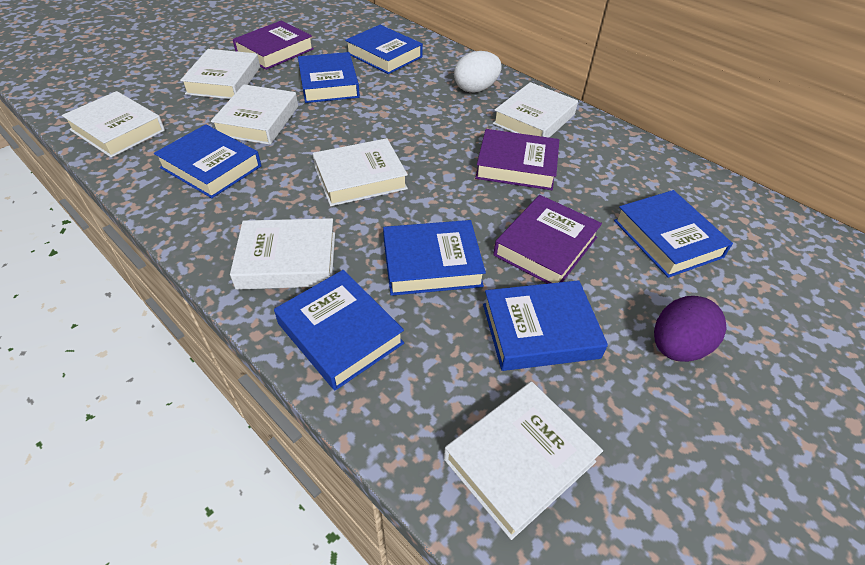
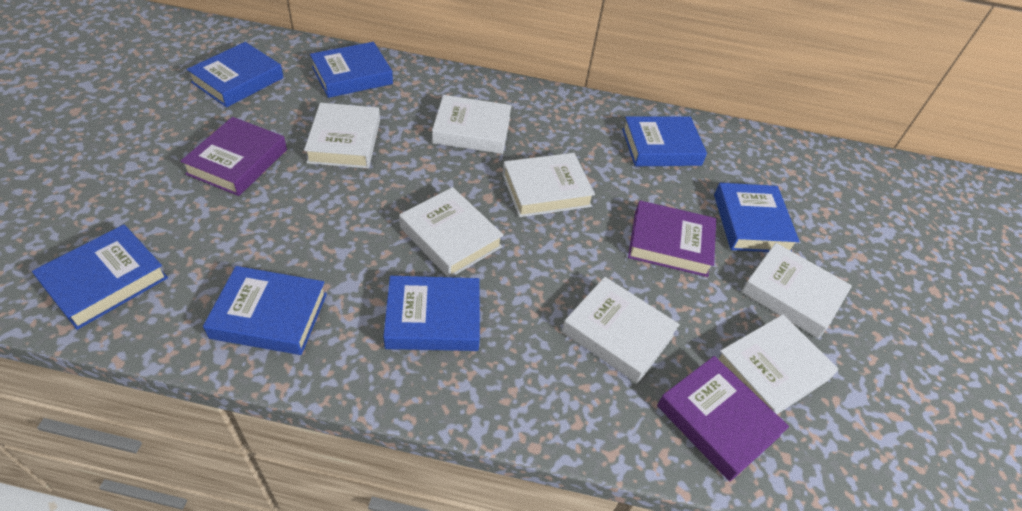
purple egg: 1 -> 0
white egg: 1 -> 0

